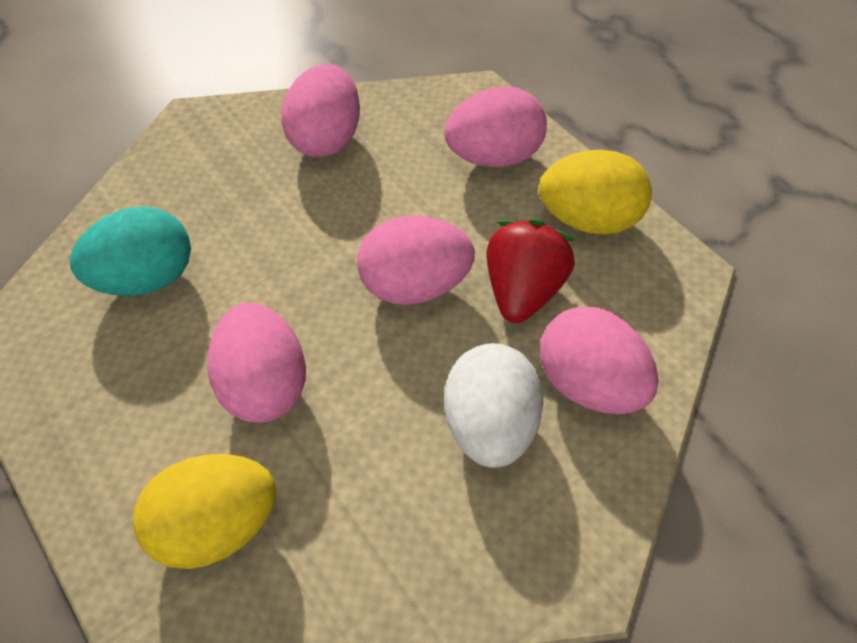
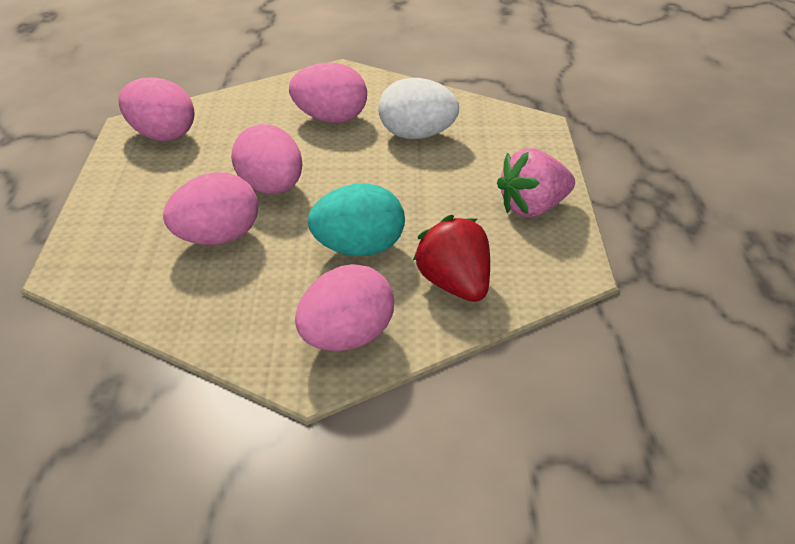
pink strawberry: 0 -> 1
yellow egg: 2 -> 0

